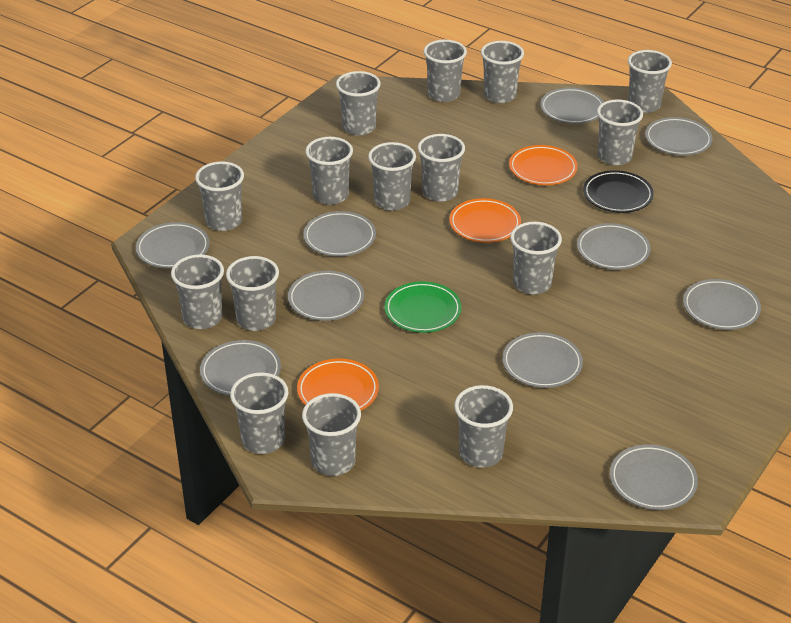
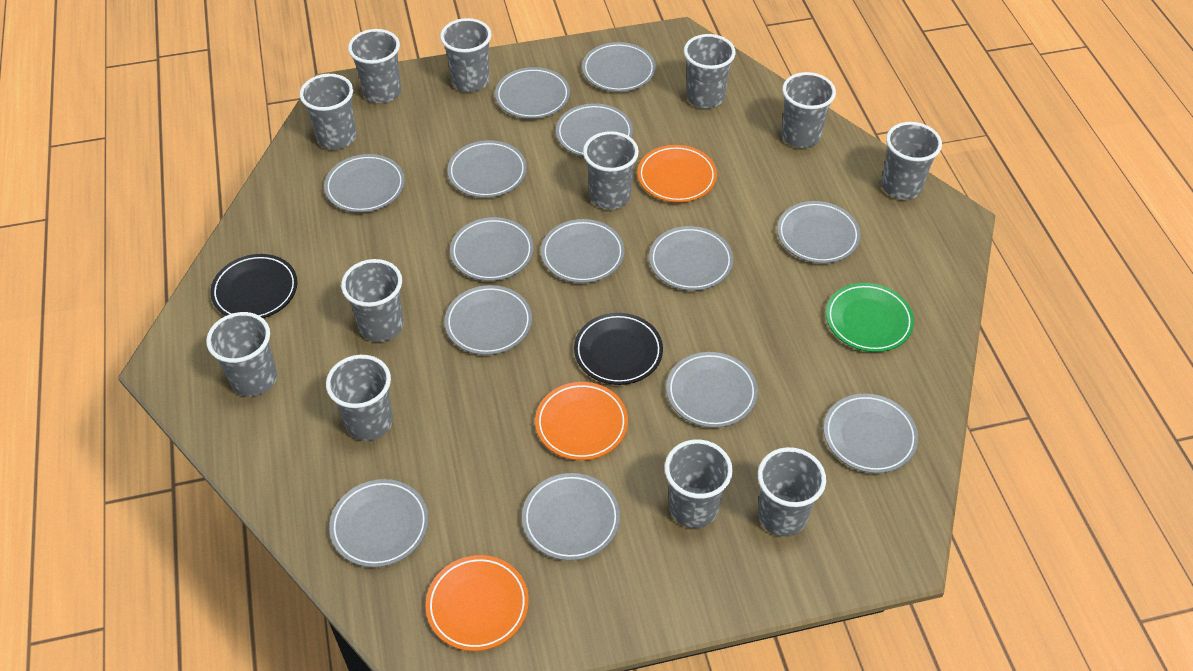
black plate: 1 -> 2
grey cup: 15 -> 12
grey plate: 10 -> 14

